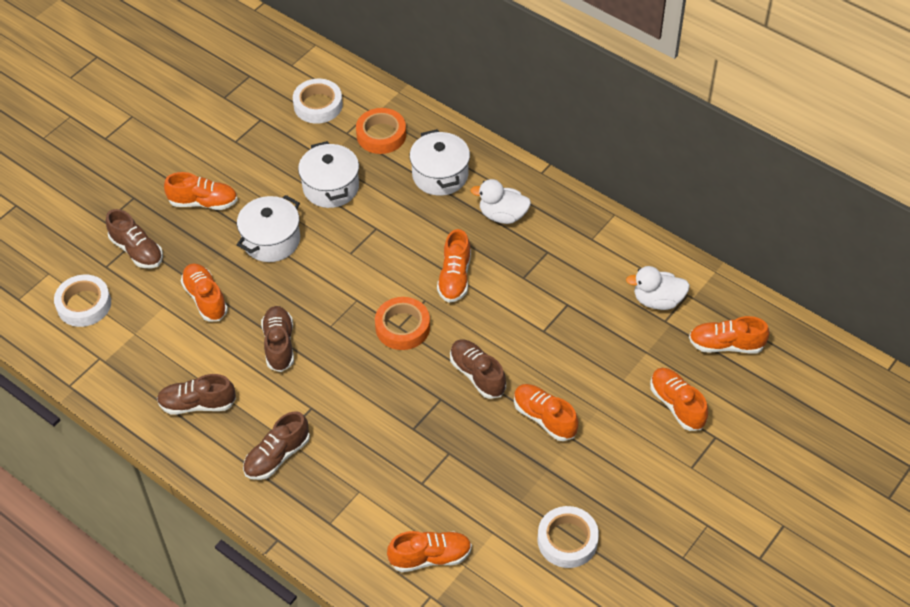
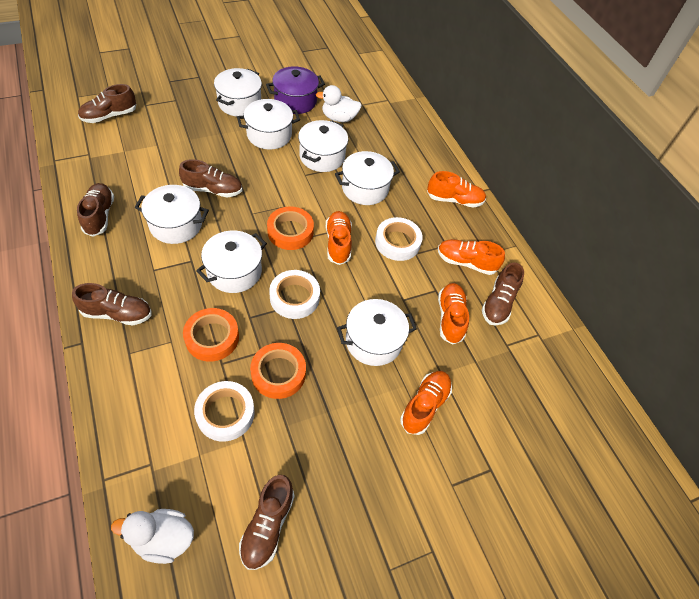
brown shoe: 5 -> 6
orange shoe: 7 -> 5
orange tape: 2 -> 3
purple pot: 0 -> 1
white pot: 3 -> 7

